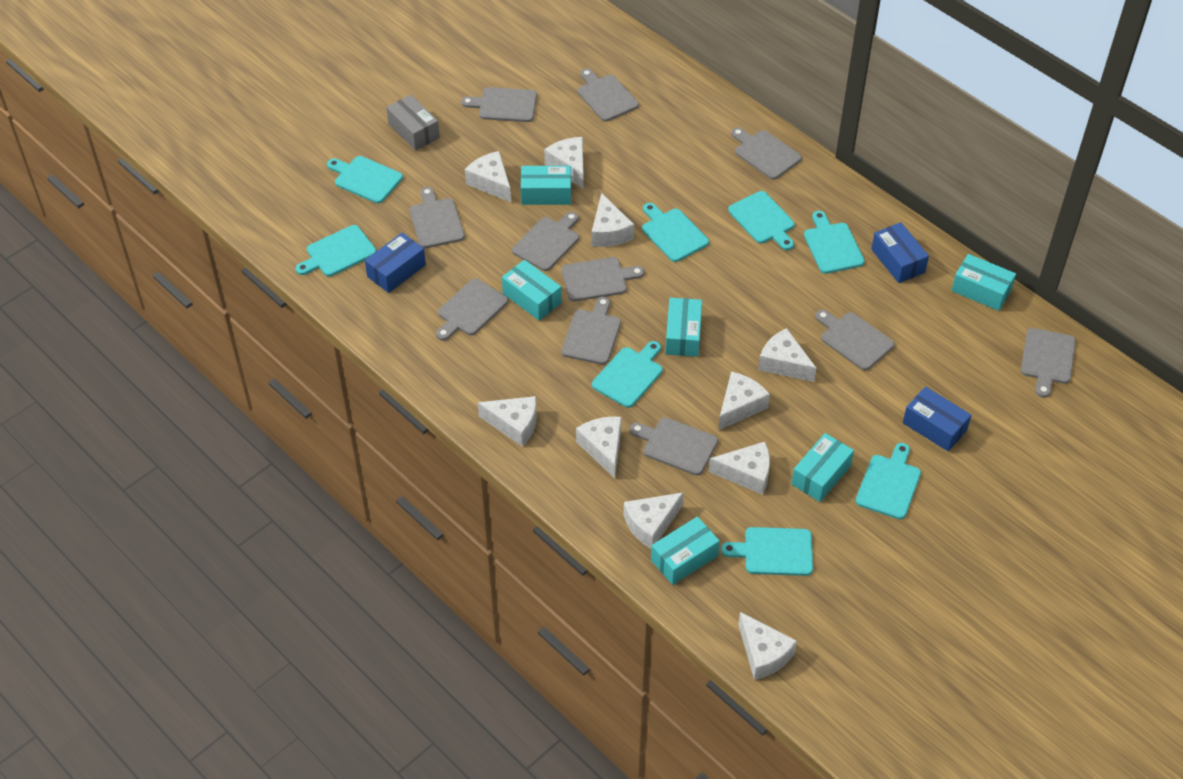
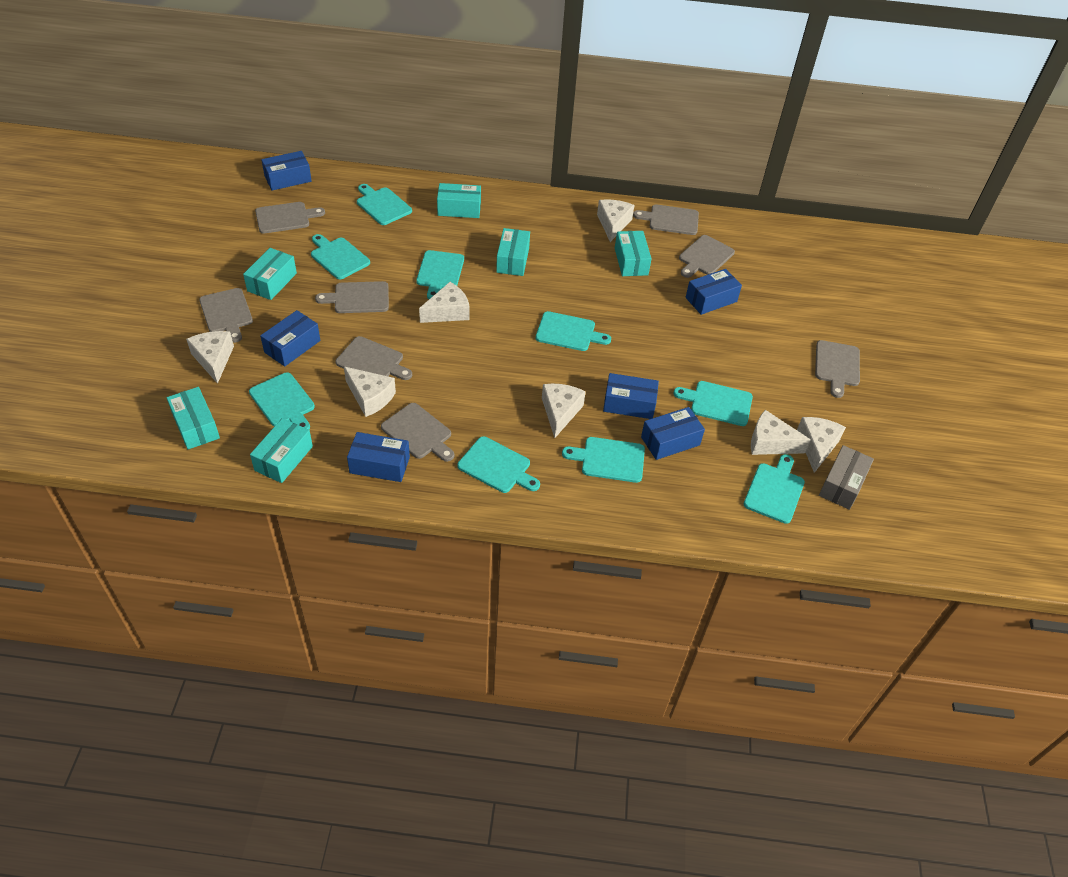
blue box: 3 -> 6
grey cutting board: 11 -> 8
turquoise cutting board: 8 -> 9
white cheese: 10 -> 7

